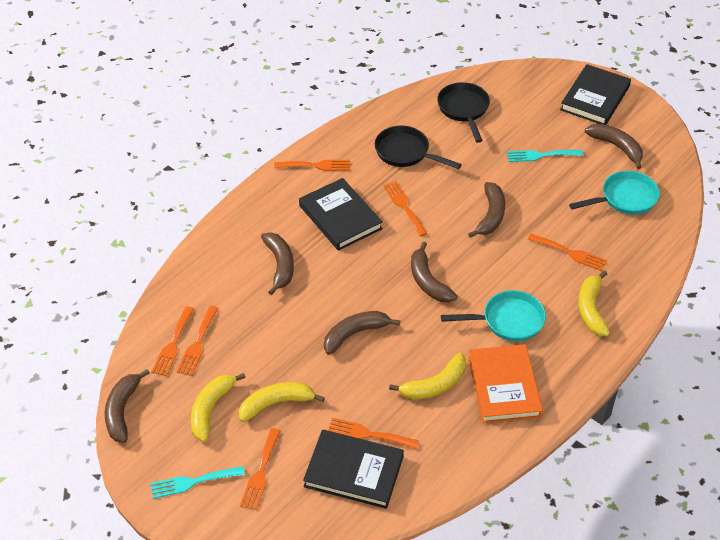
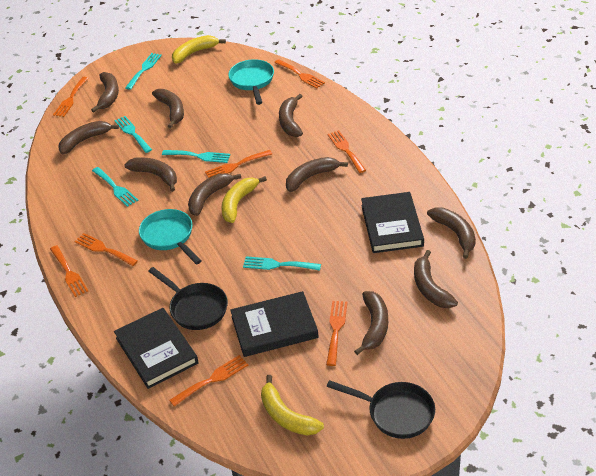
brown banana: 6 -> 10
orange book: 1 -> 0
orange fork: 7 -> 8
turquoise fork: 2 -> 5
yellow banana: 4 -> 3

